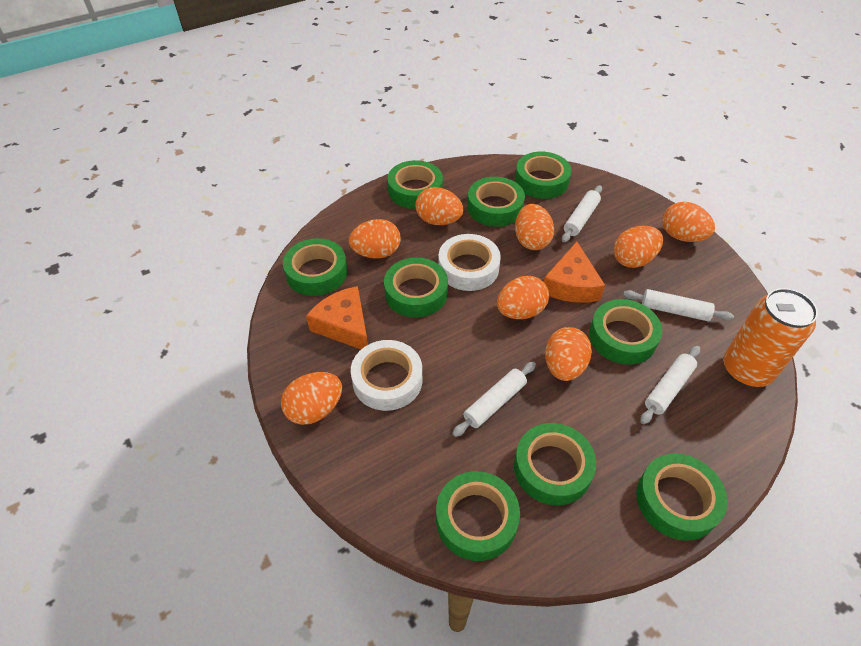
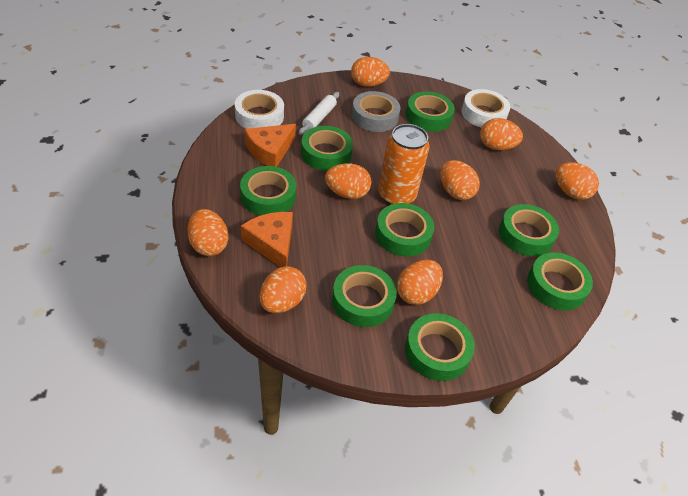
green tape: 9 -> 8
grey tape: 0 -> 1
white rolling pin: 4 -> 1

